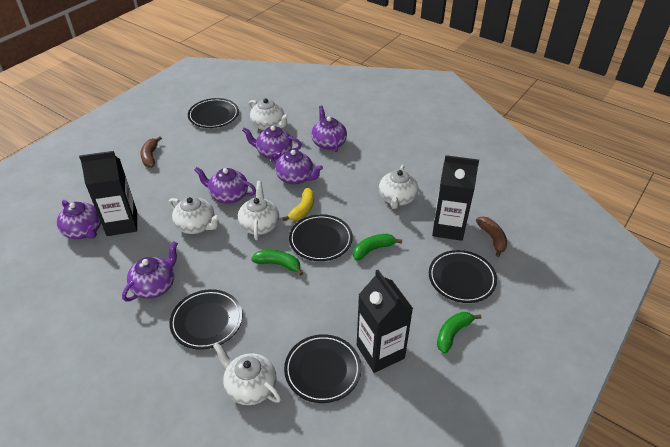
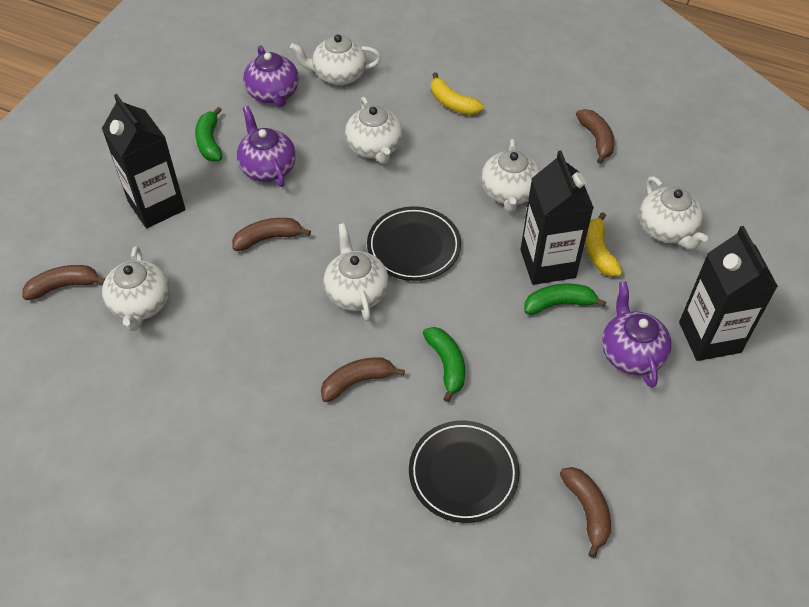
black plate: 5 -> 2
brown banana: 2 -> 5
purple teapot: 6 -> 3
white teapot: 5 -> 6
yellow banana: 1 -> 2

